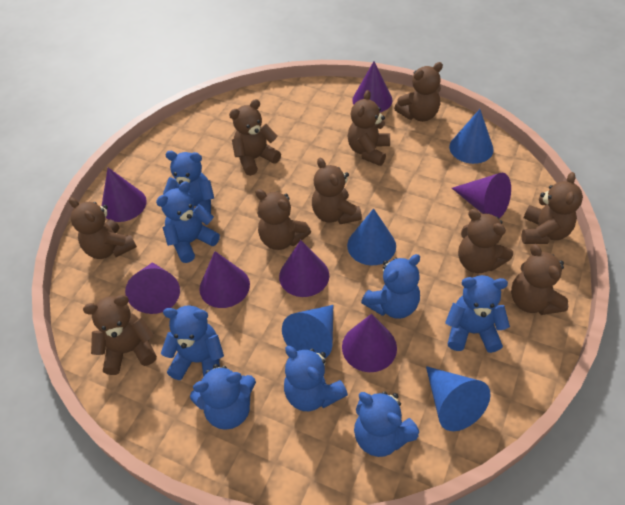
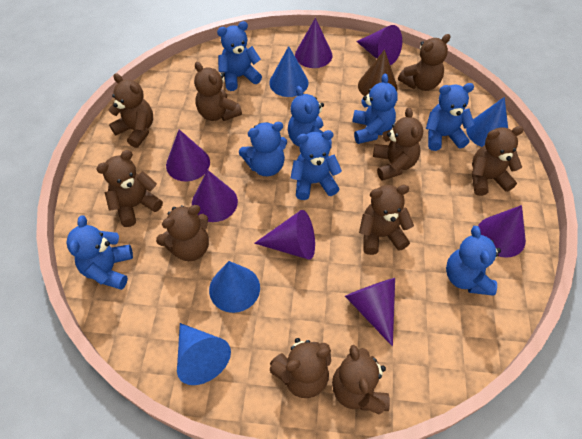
brown cone: 0 -> 1

